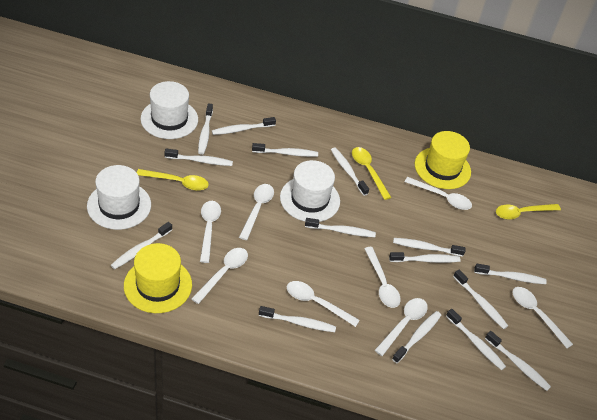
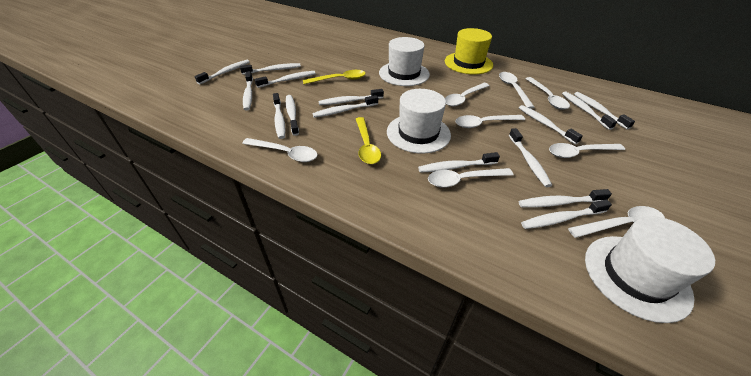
yellow hat: 2 -> 1
yellow spoon: 3 -> 2

